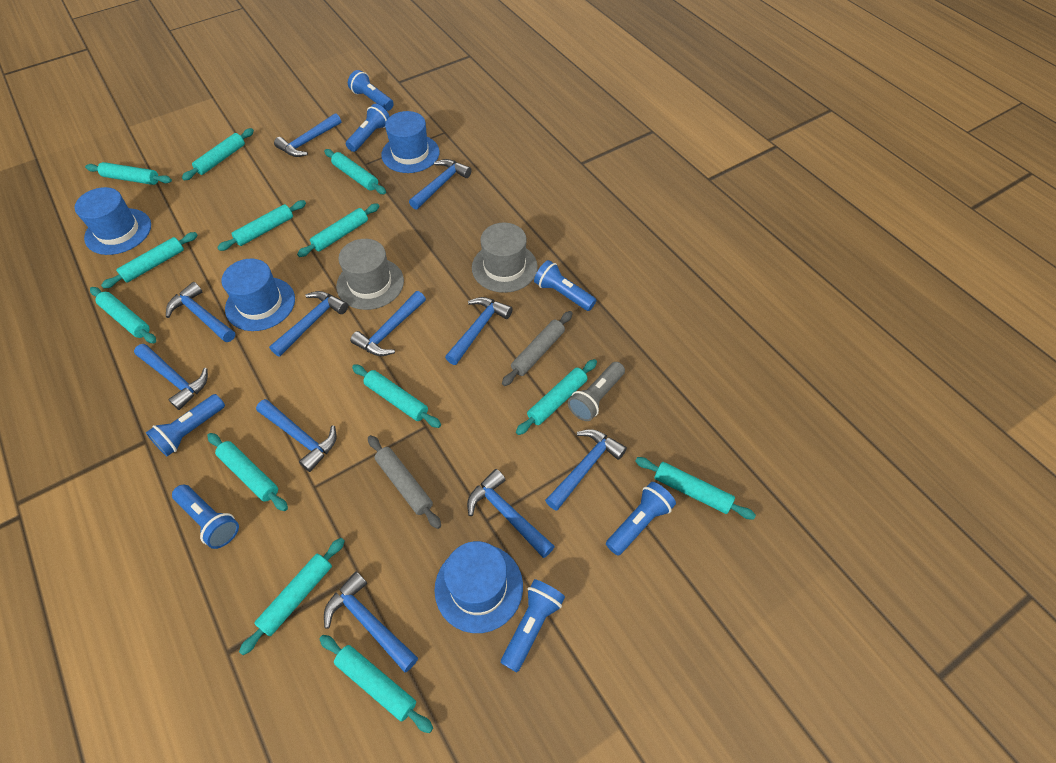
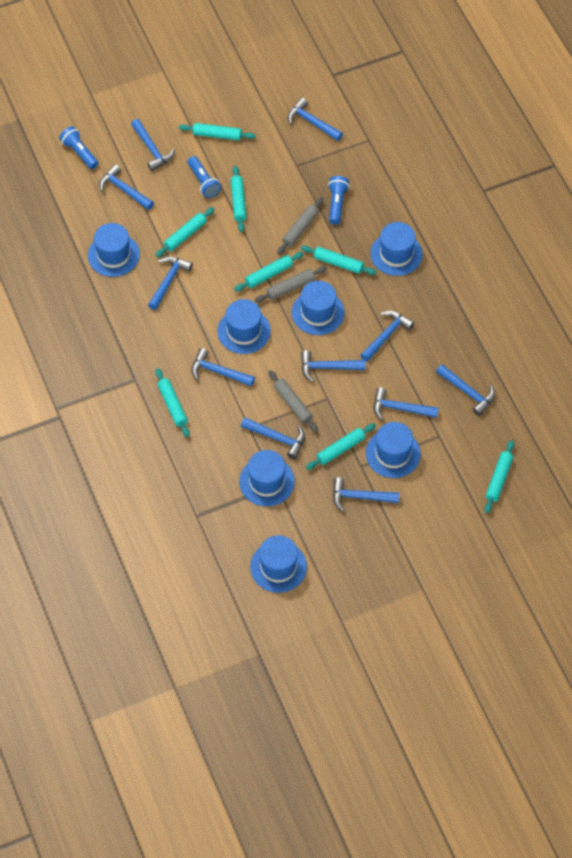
blue flashlight: 7 -> 3
blue hat: 4 -> 7
grey flashlight: 1 -> 0
grey hat: 2 -> 0
grey rolling pin: 2 -> 3
turquoise rolling pin: 13 -> 8

